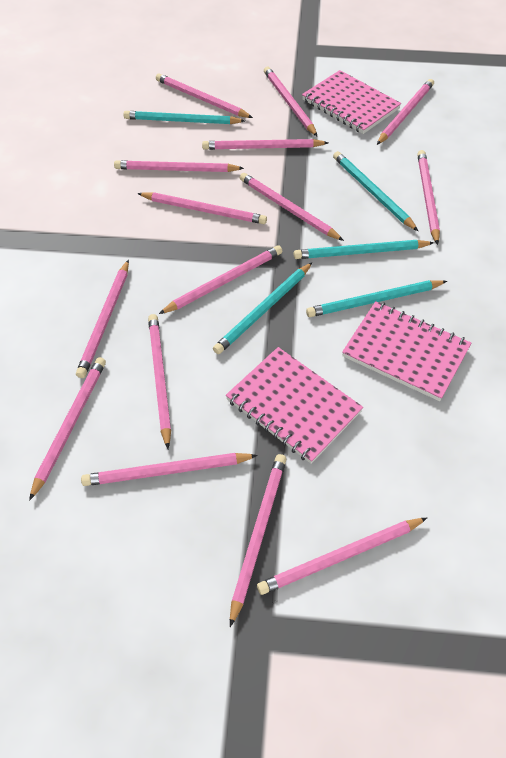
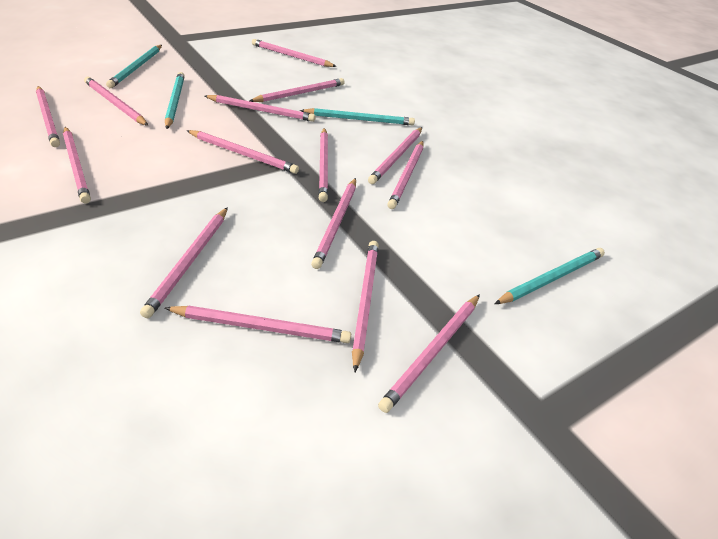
pink notebook: 3 -> 0
turquoise pencil: 5 -> 4

